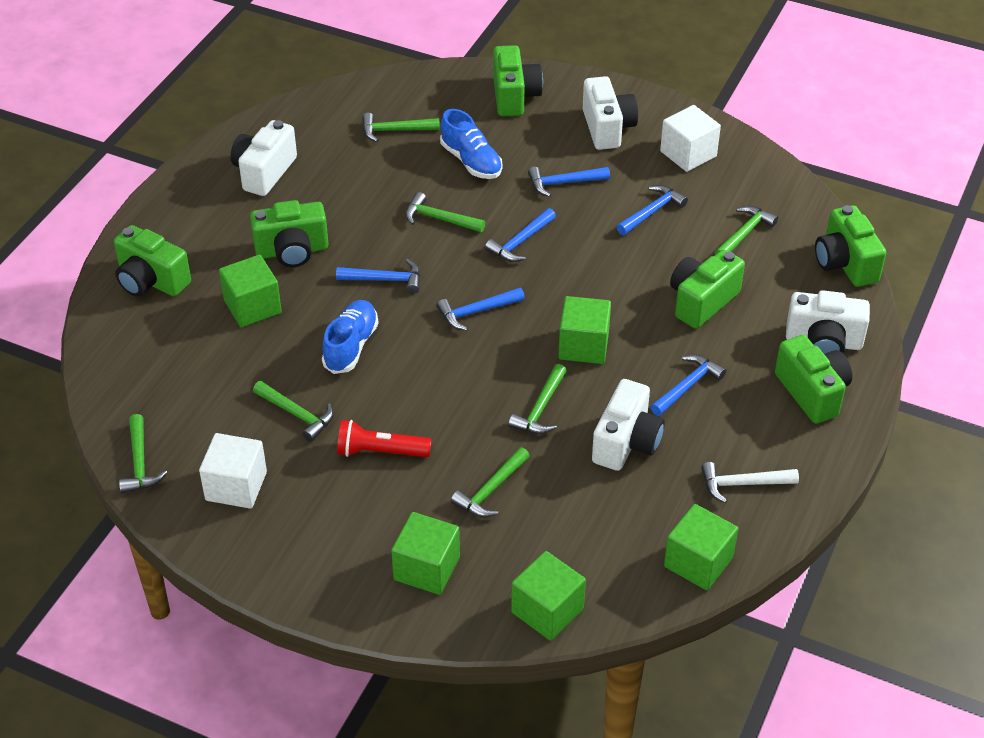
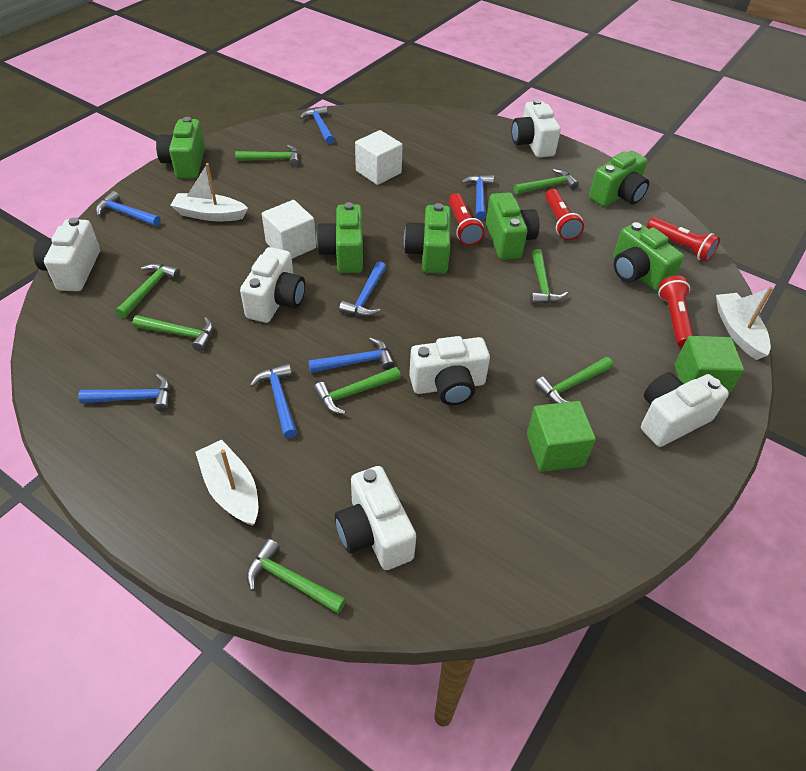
blue hammer: 6 -> 7
blue shoe: 2 -> 0
green cube: 5 -> 2
green hammer: 7 -> 8
red flashlight: 1 -> 4
white boat: 0 -> 3
white camera: 4 -> 6
white hammer: 1 -> 0

